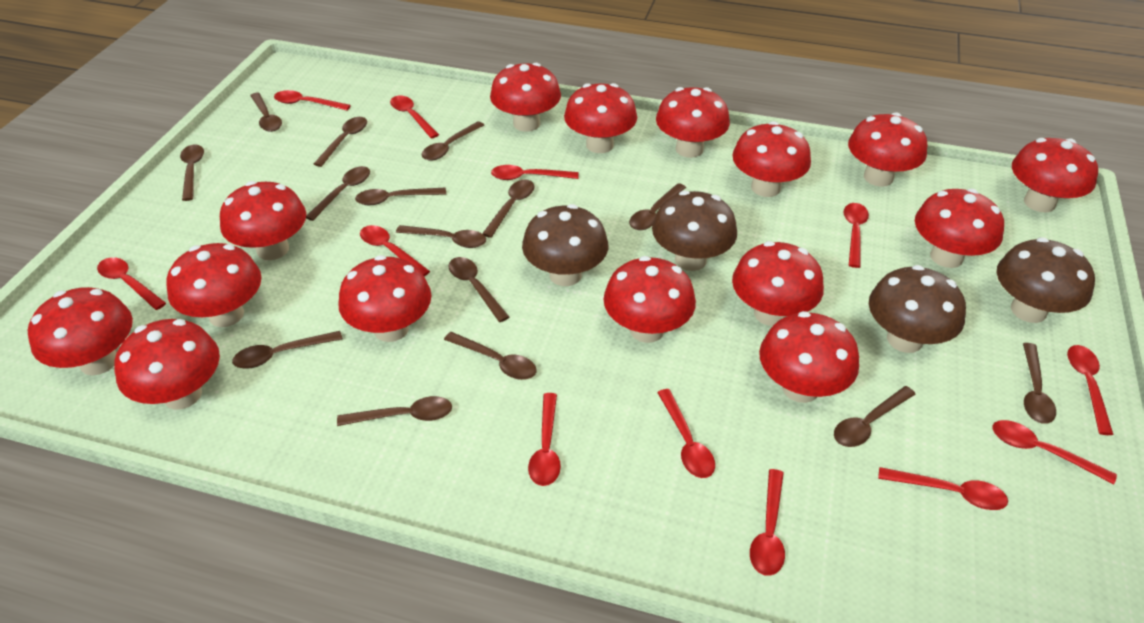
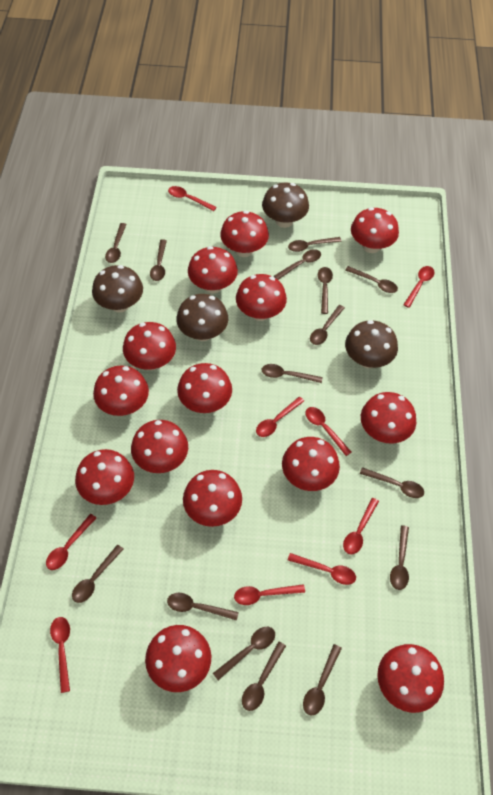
red mushroom: 15 -> 14
red spoon: 12 -> 9

